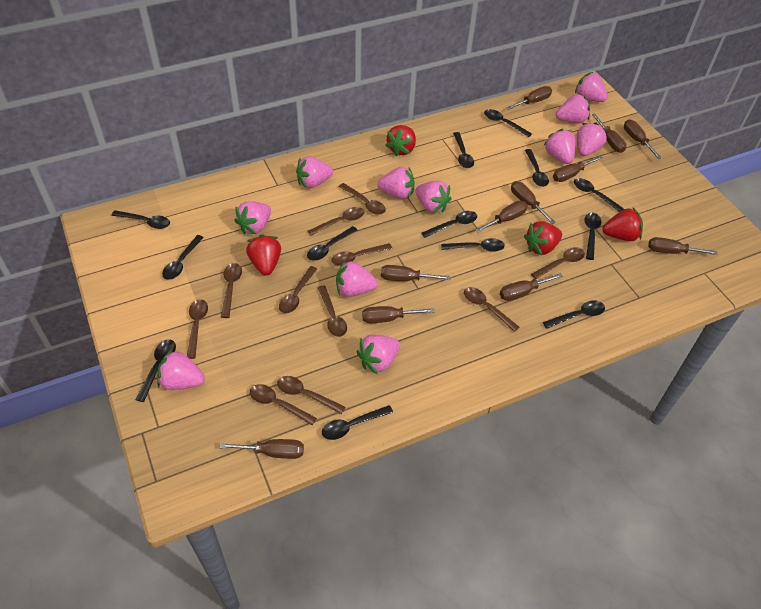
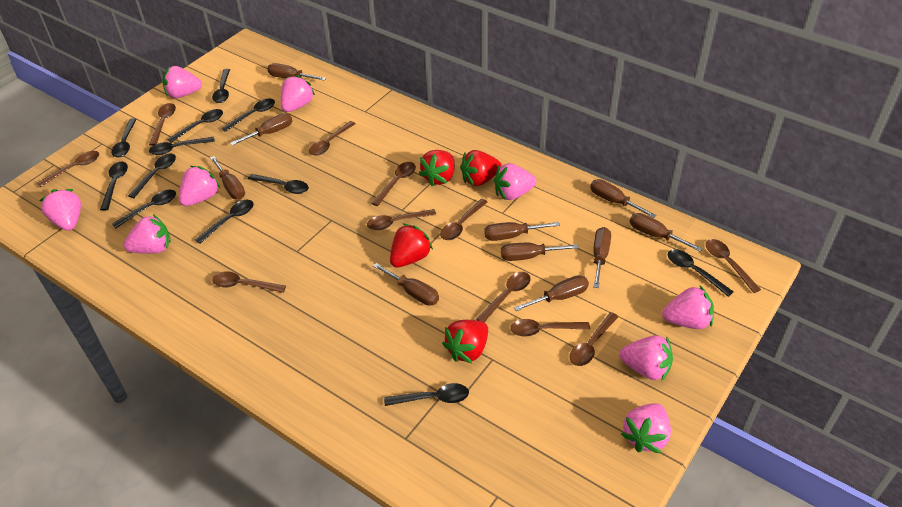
black spoon: 13 -> 12
brown screwdriver: 11 -> 10
pink strawberry: 11 -> 9

